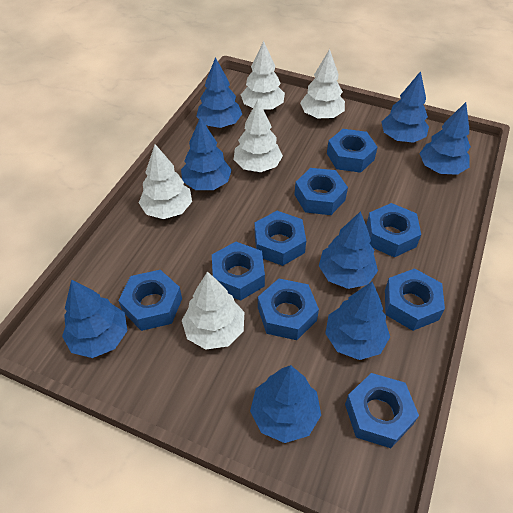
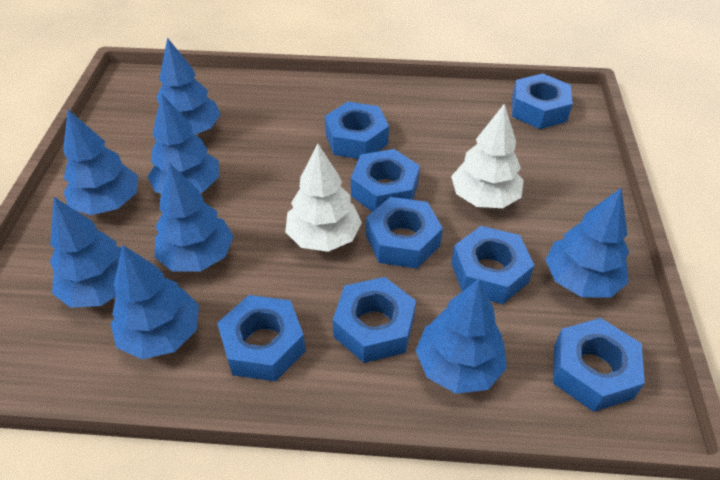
blue nut: 9 -> 8
white tree: 5 -> 2

